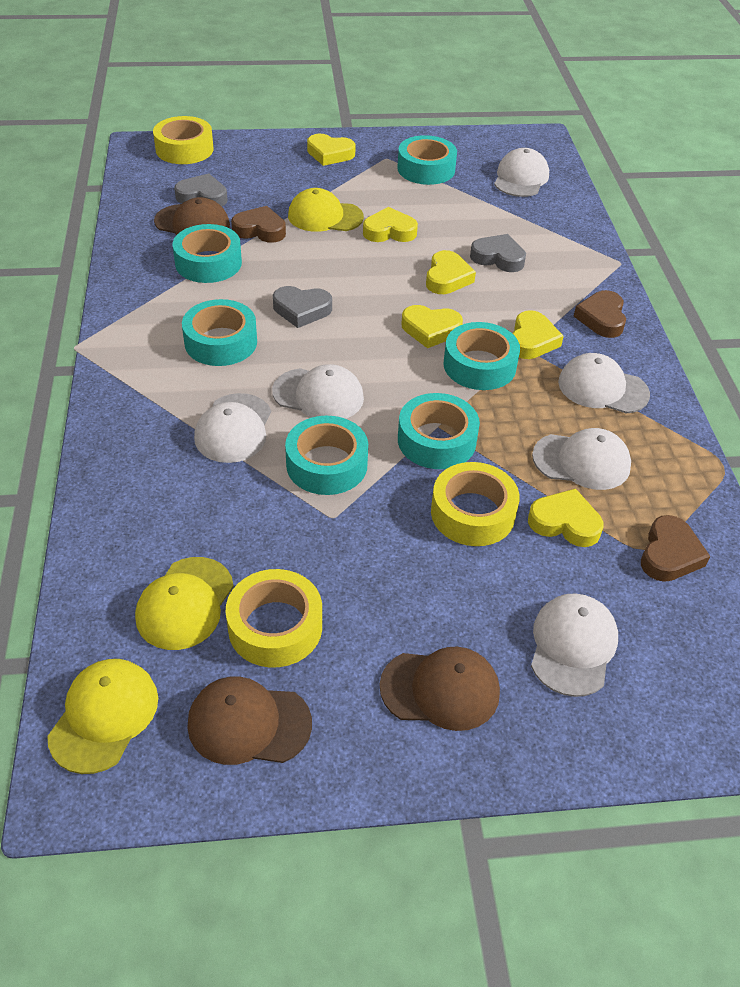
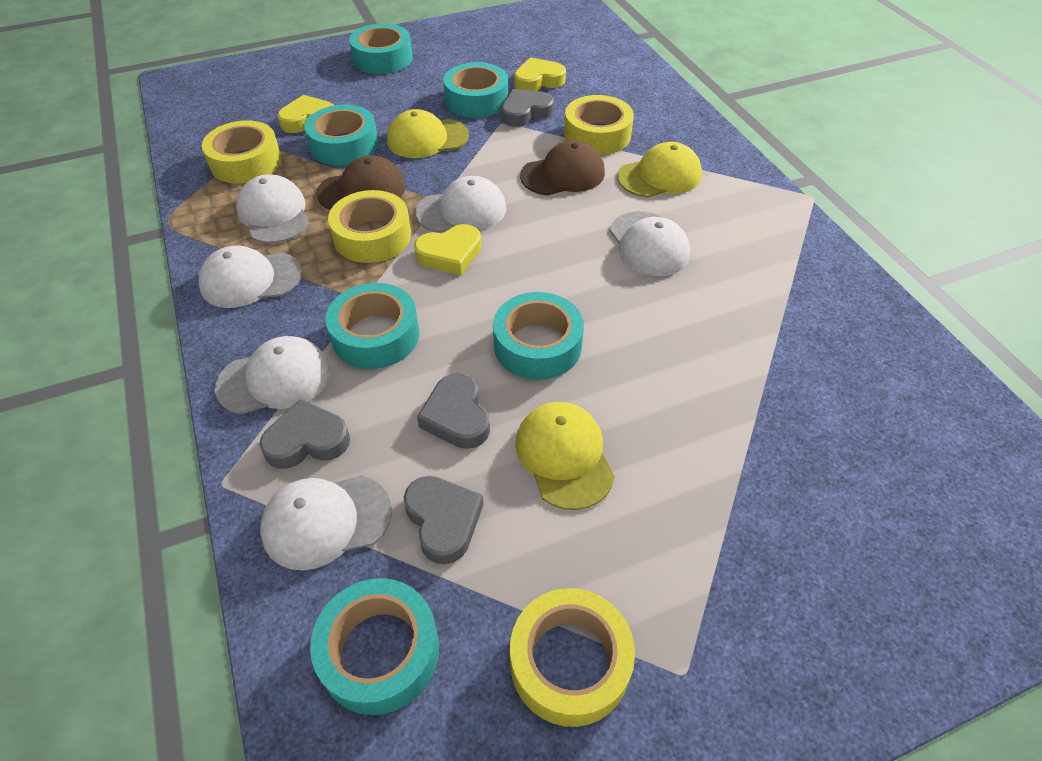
brown cap: 3 -> 2
brown heart: 3 -> 0
grey heart: 3 -> 4
yellow heart: 6 -> 3
yellow tape: 3 -> 4

